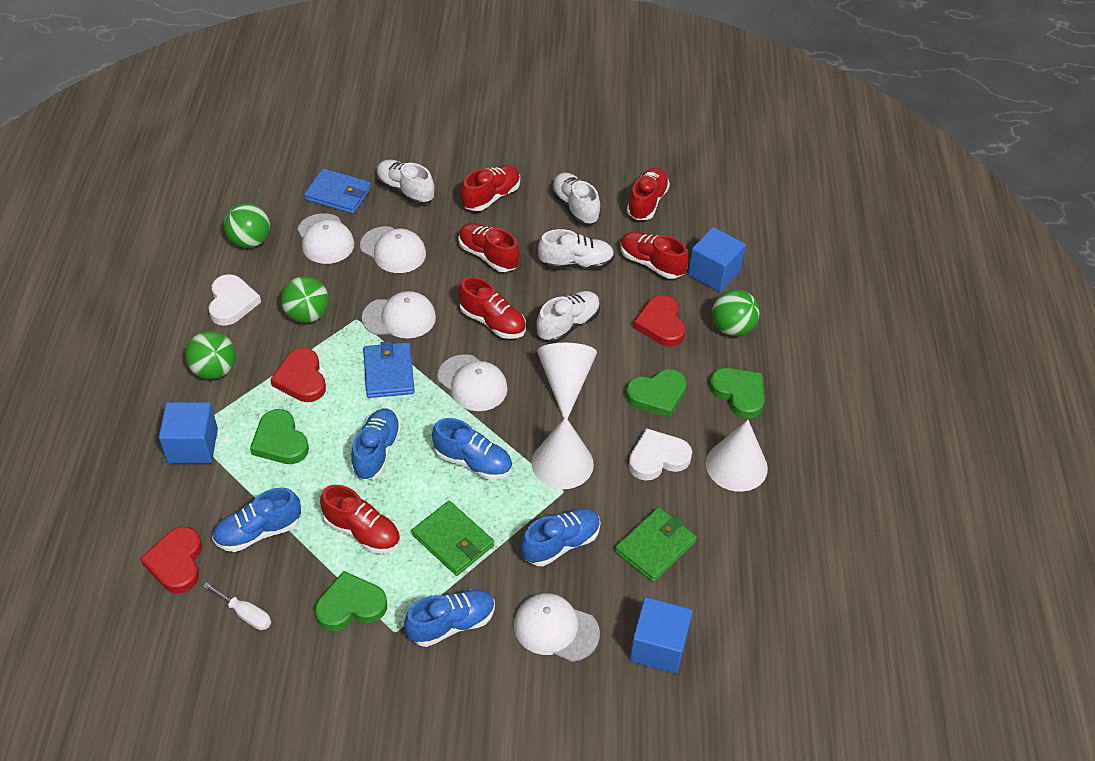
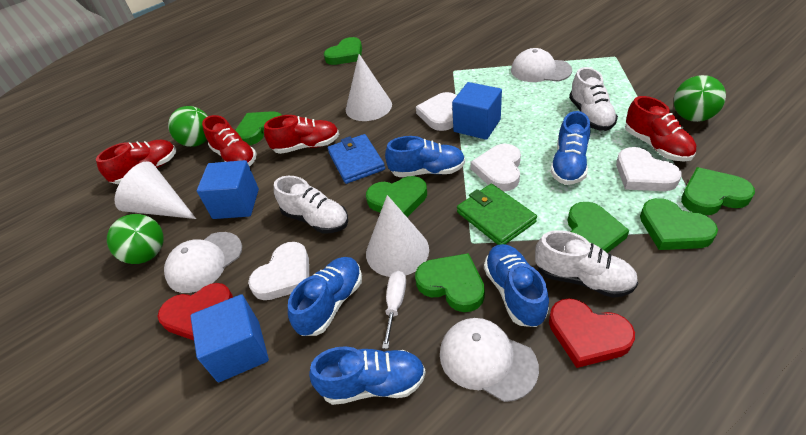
blue wallet: 2 -> 1
green ball: 4 -> 3
green heart: 4 -> 7
green wallet: 2 -> 1
red heart: 3 -> 2
red shoe: 6 -> 4
white cap: 5 -> 3
white heart: 2 -> 4
white shoe: 4 -> 3

